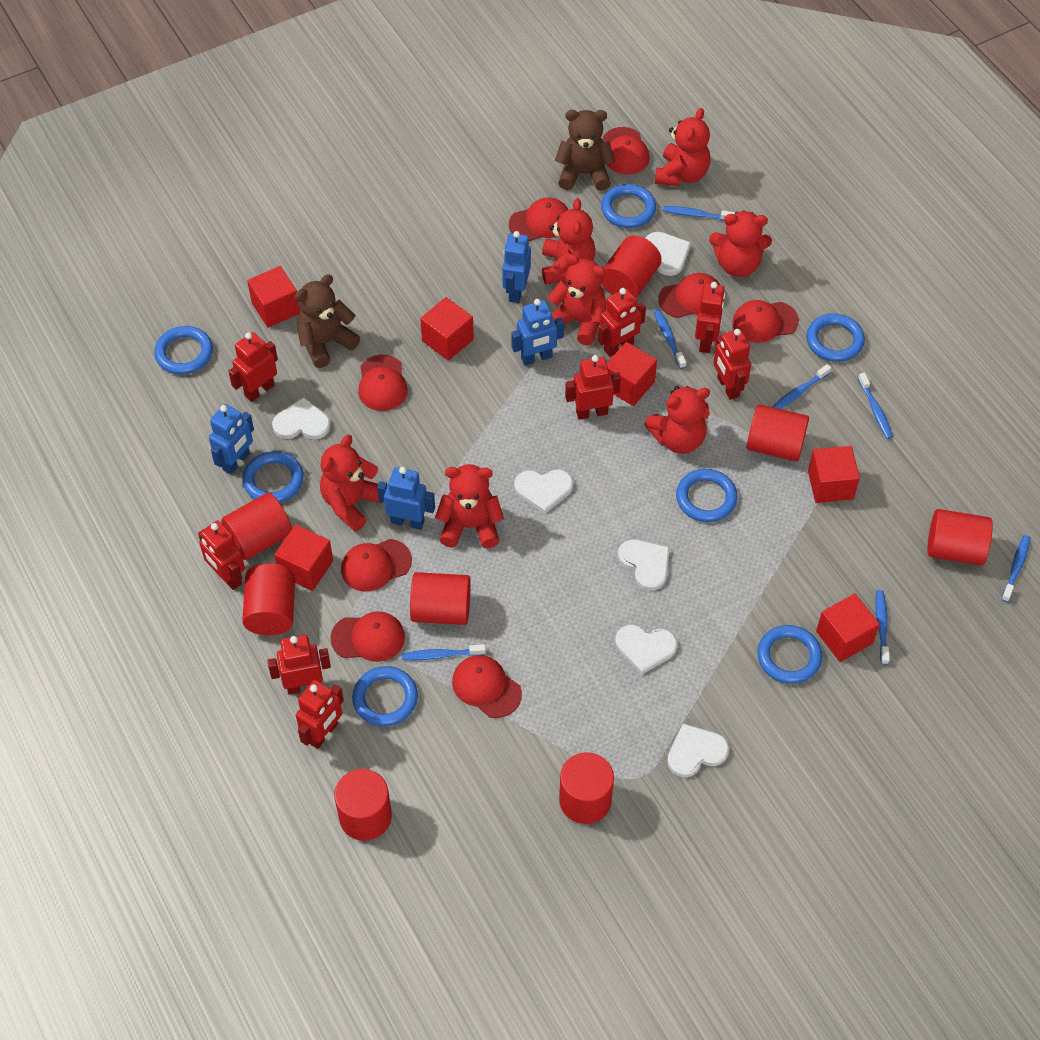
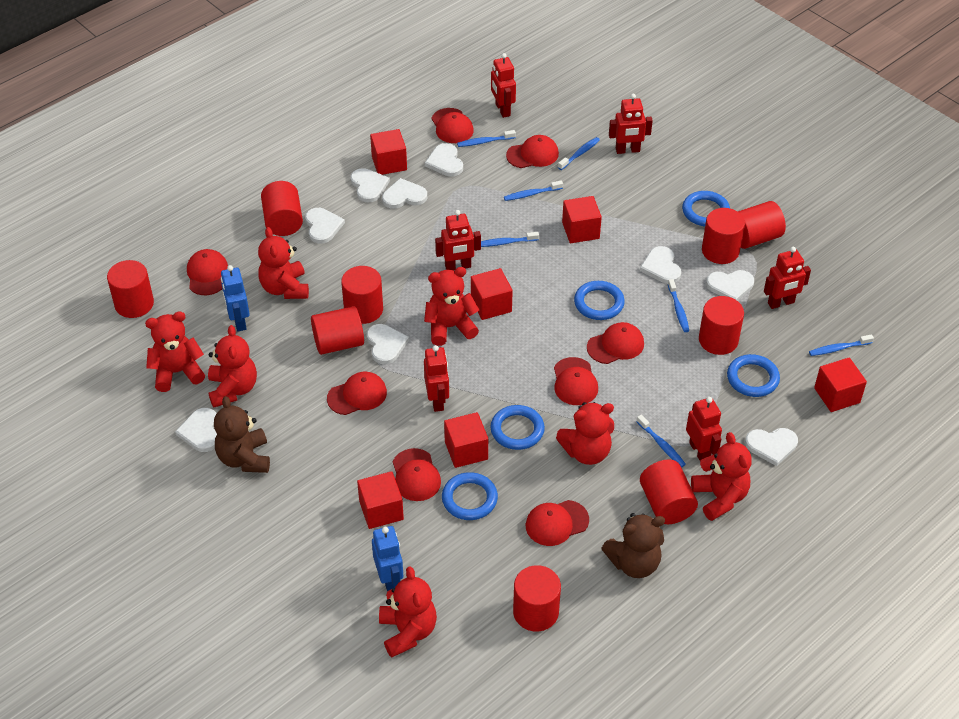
blue ring: 7 -> 5
blue robot: 4 -> 2
red cylinder: 8 -> 9
red robot: 8 -> 6
white heart: 6 -> 9

